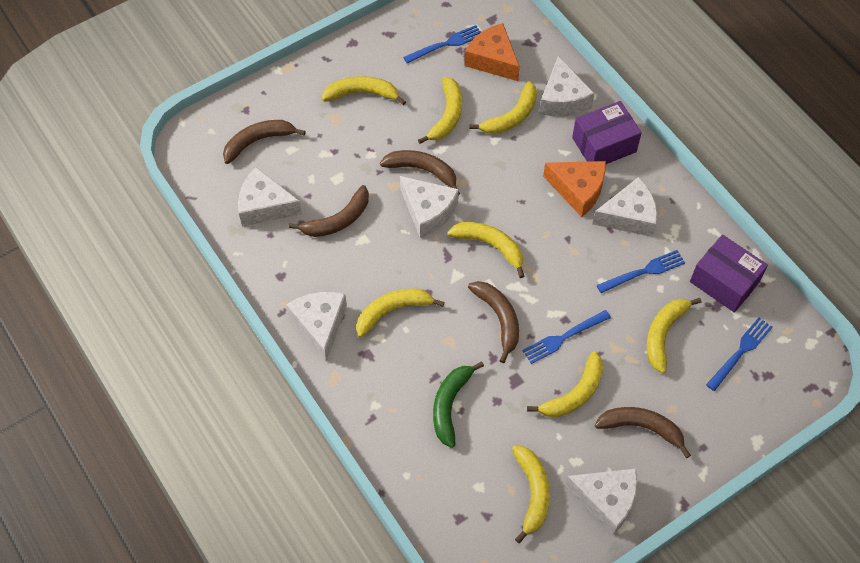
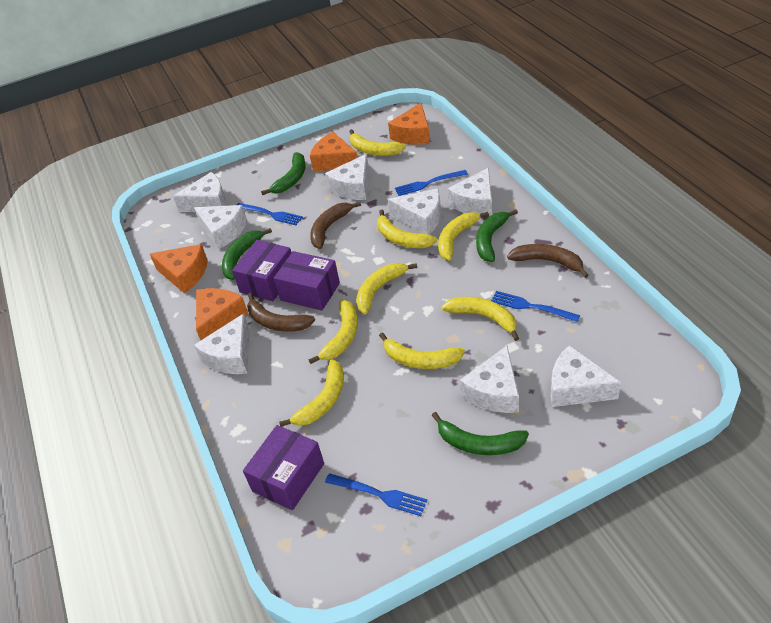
brown banana: 5 -> 3
green banana: 1 -> 4
orange cheese: 2 -> 4
purple box: 2 -> 3
white cheese: 6 -> 8

